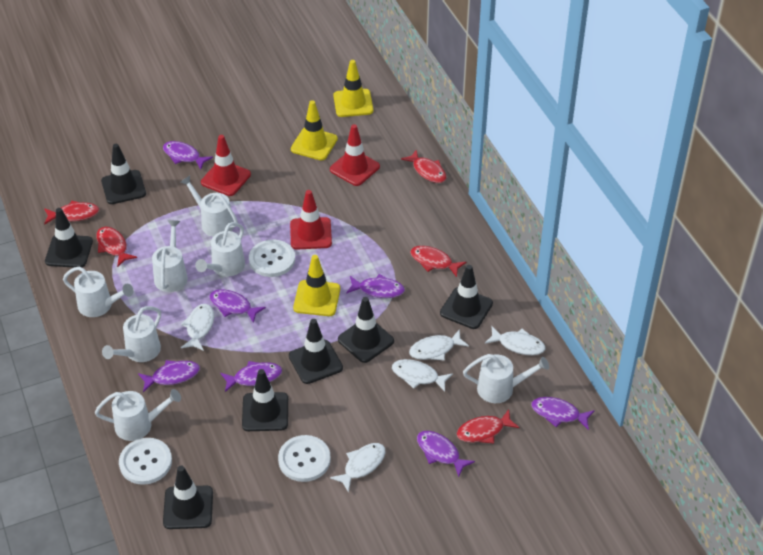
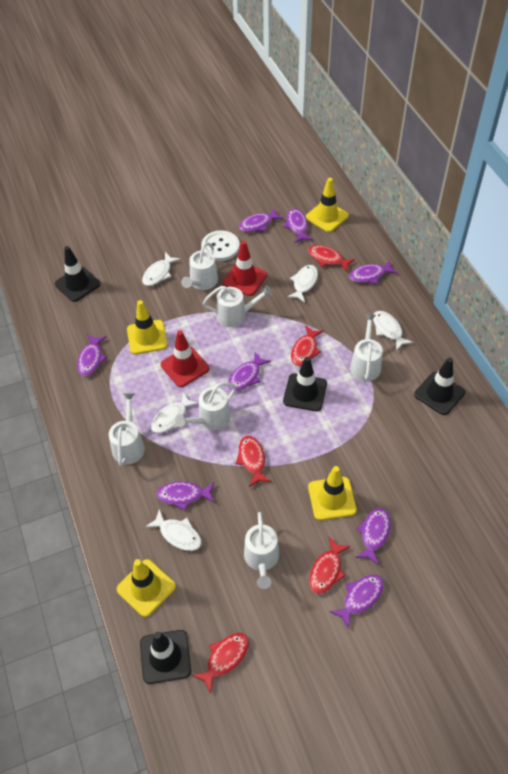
black traffic cone: 7 -> 4
purple fish: 7 -> 8
red traffic cone: 3 -> 2
white button: 3 -> 1
white watering can: 7 -> 6
yellow traffic cone: 3 -> 4

